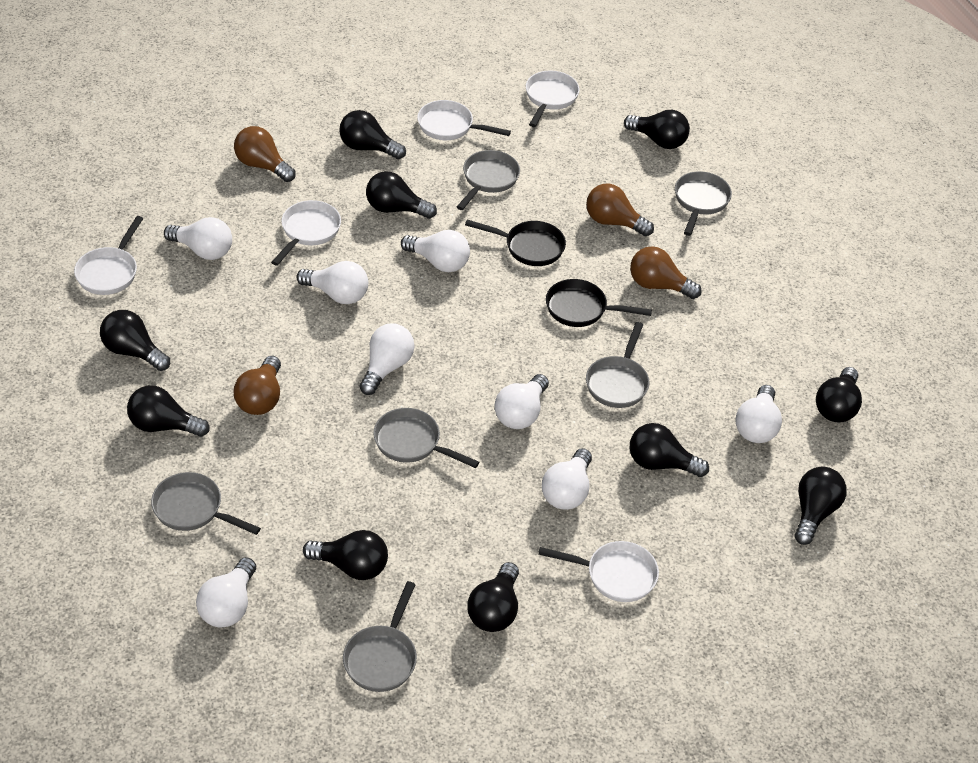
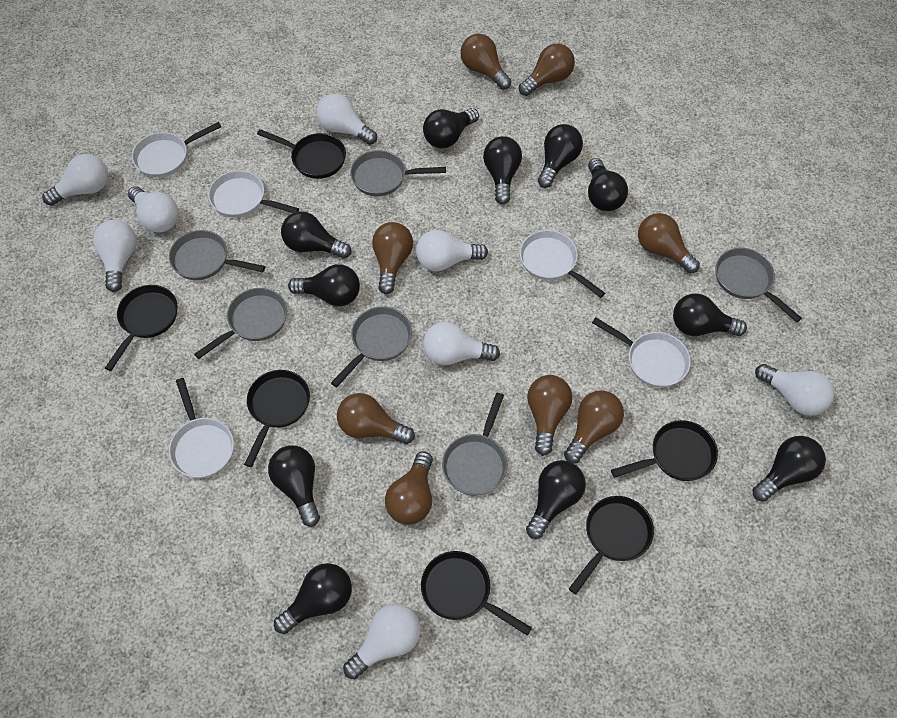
black light bulb: 10 -> 11
black pan: 2 -> 6
brown light bulb: 4 -> 8

